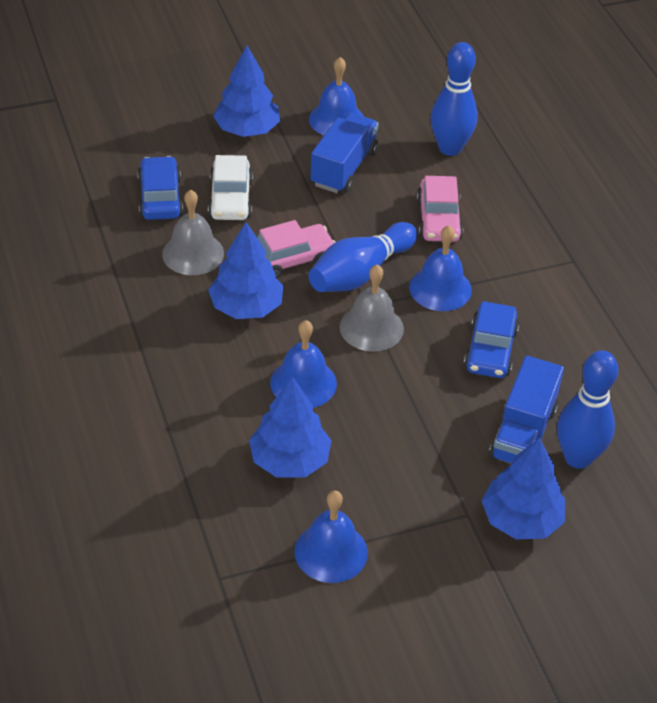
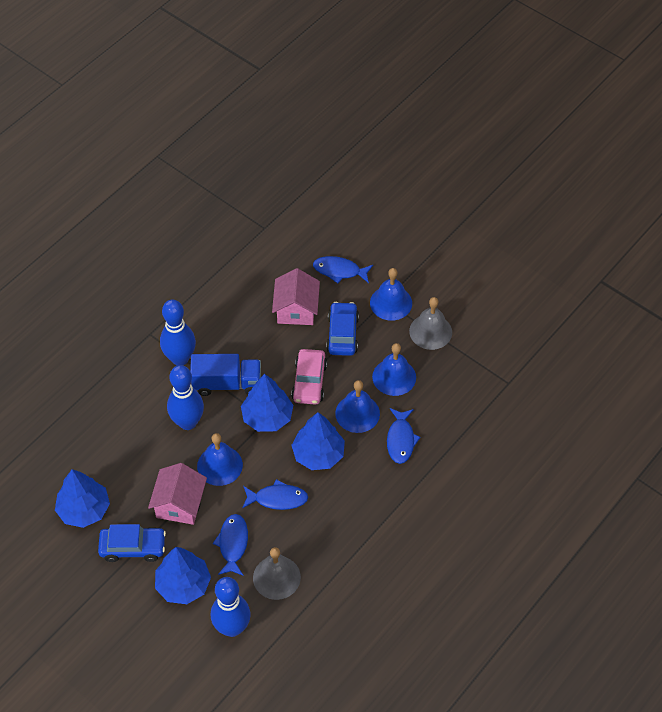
blue fish: 0 -> 4
blue truck: 2 -> 1
pink car: 2 -> 1
pink house: 0 -> 2
white car: 1 -> 0

